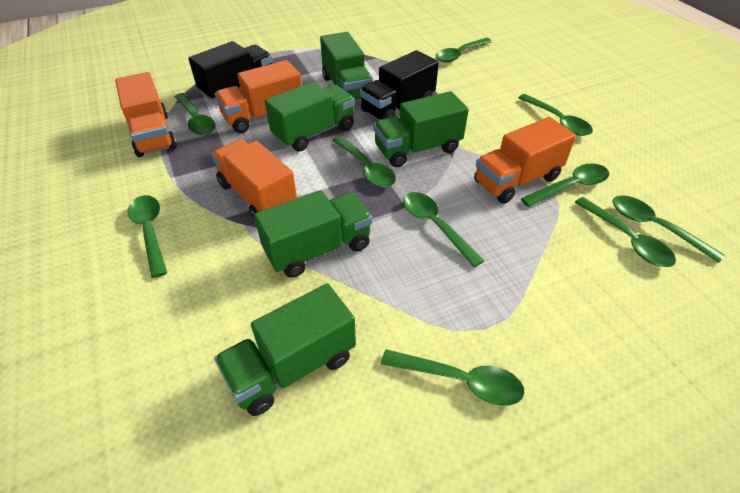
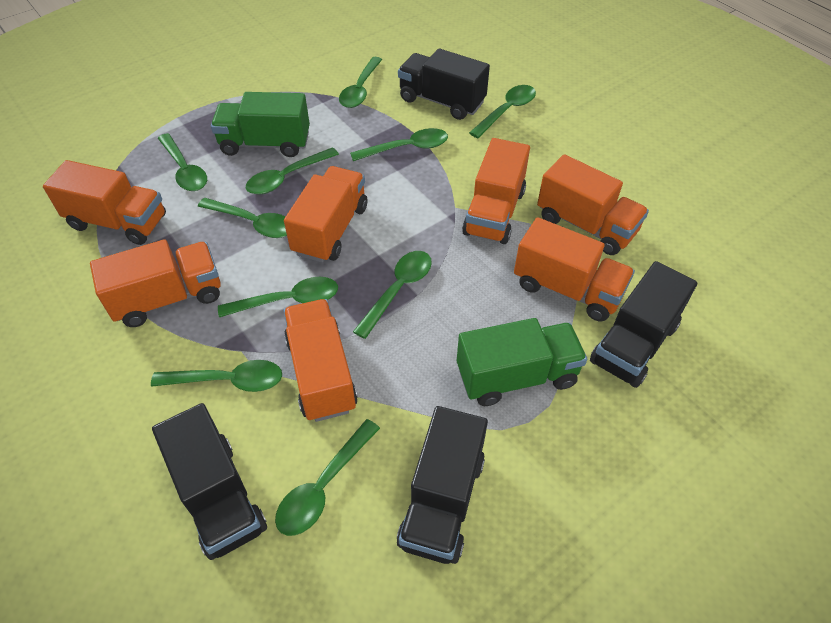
black truck: 2 -> 4
green truck: 5 -> 2
orange truck: 4 -> 7

